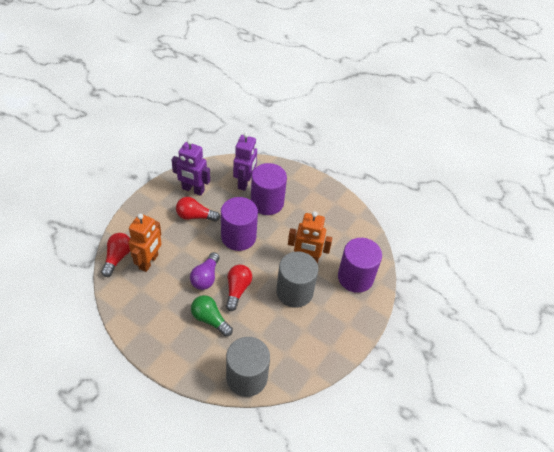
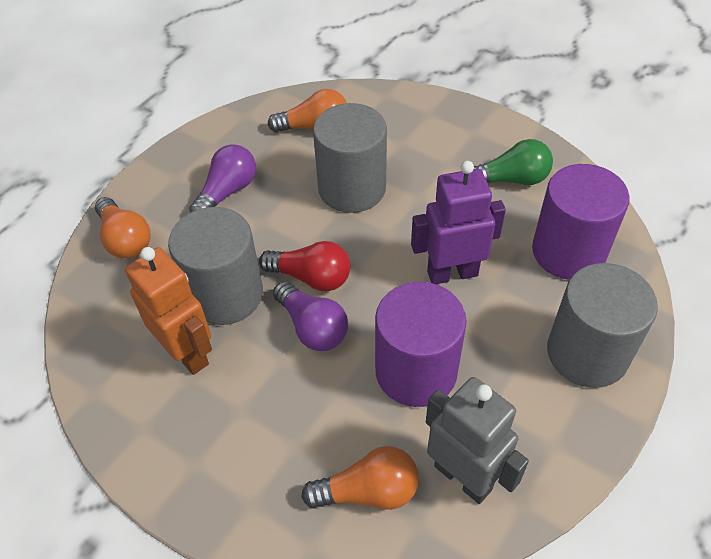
grey cylinder: 2 -> 3
grey robot: 0 -> 1
orange light bulb: 0 -> 3
orange robot: 2 -> 1
purple cylinder: 3 -> 2
purple light bulb: 1 -> 2
purple robot: 2 -> 1
red light bulb: 3 -> 1

